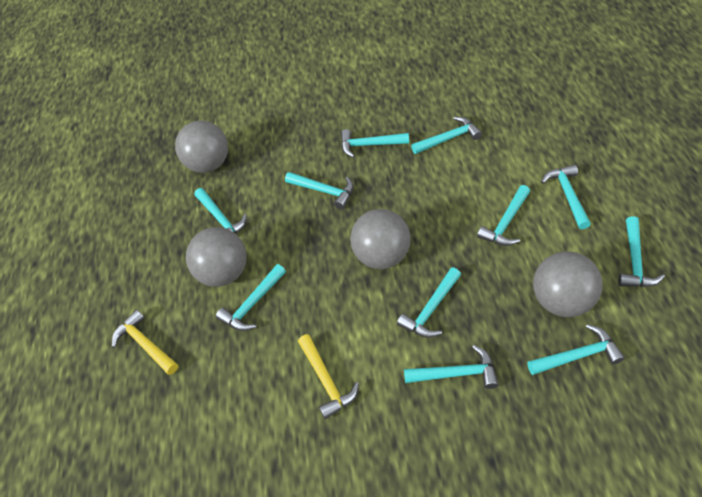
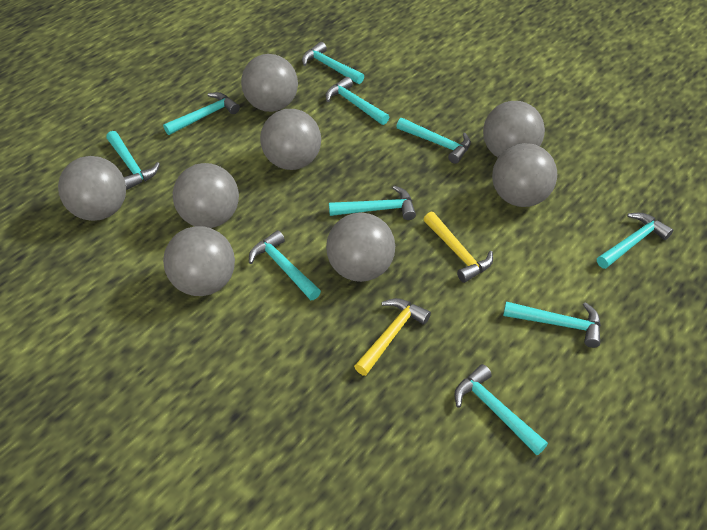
grey ball: 4 -> 8
turquoise hammer: 11 -> 10

